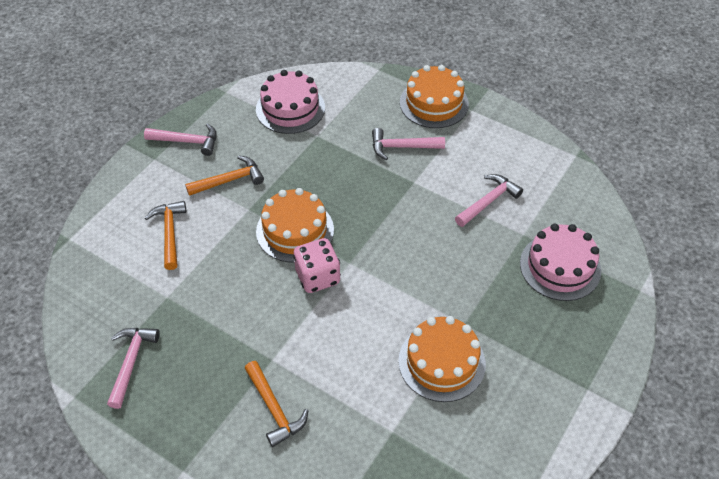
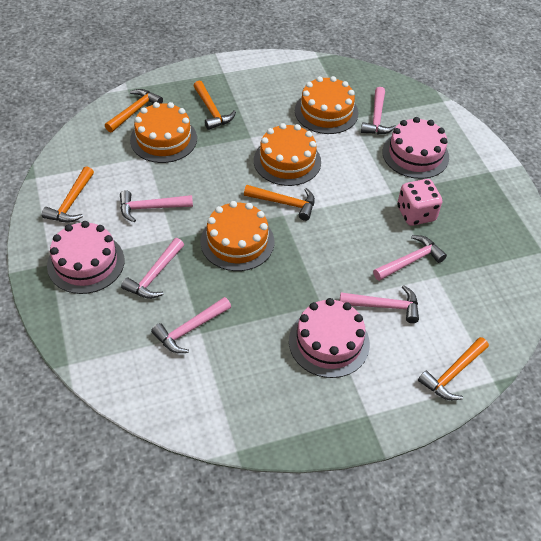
orange cake: 3 -> 4
orange hammer: 3 -> 5
pink cake: 2 -> 3
pink hammer: 4 -> 6

